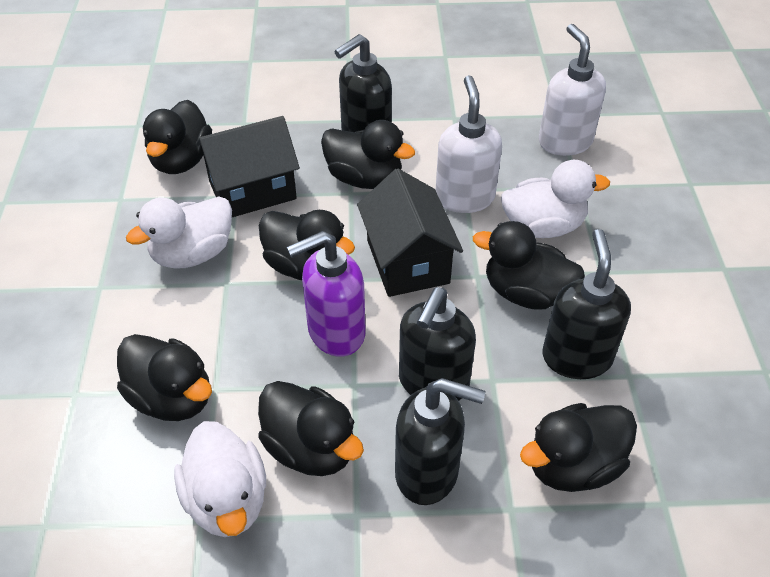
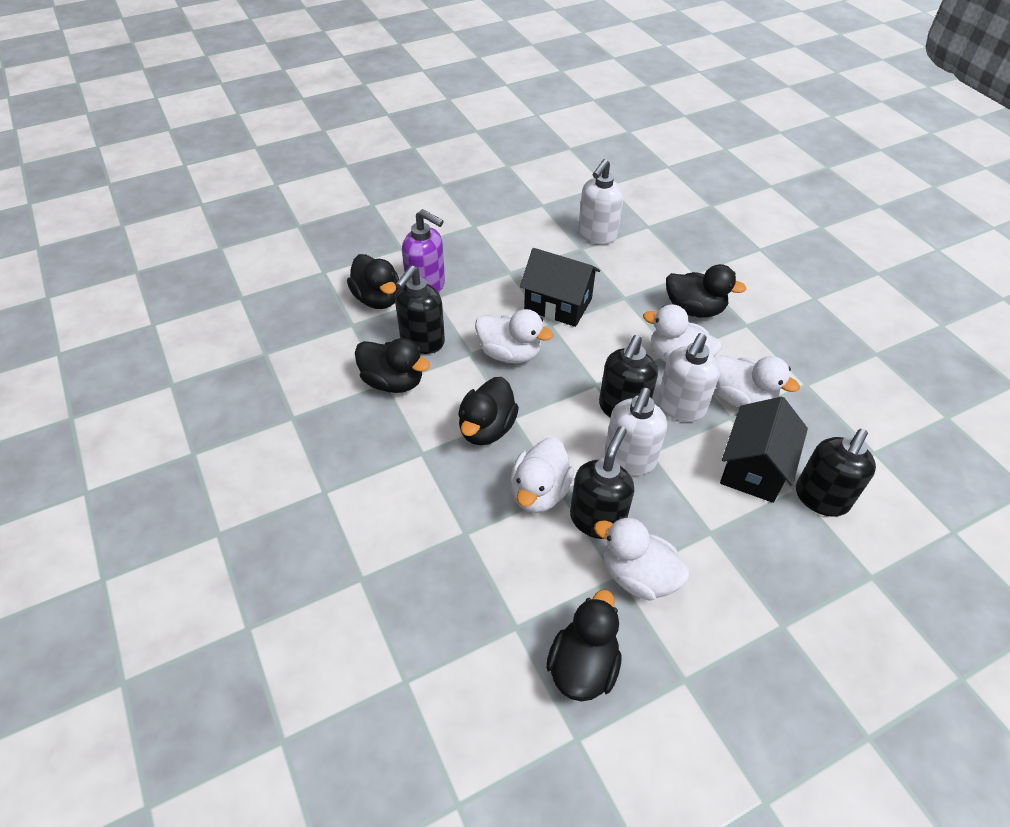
black duck: 7 -> 5
white duck: 3 -> 5
white soap dispenser: 2 -> 3

